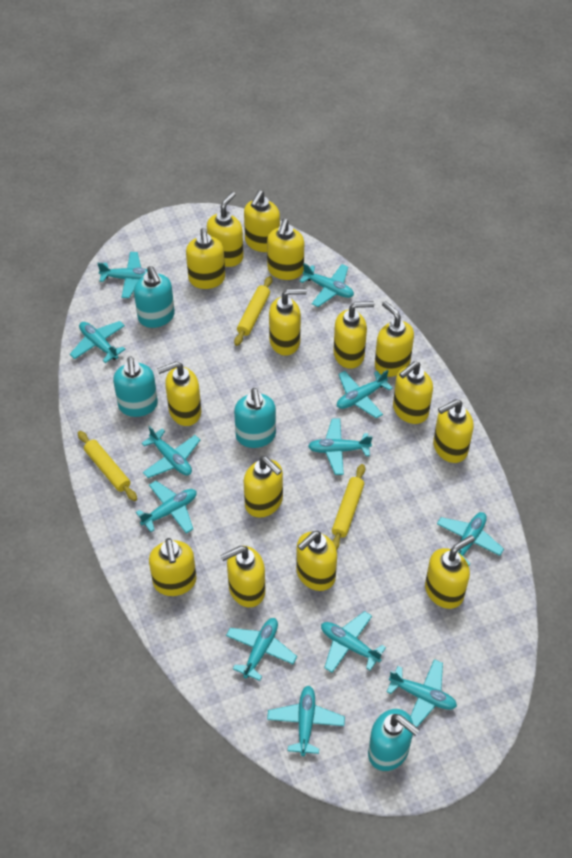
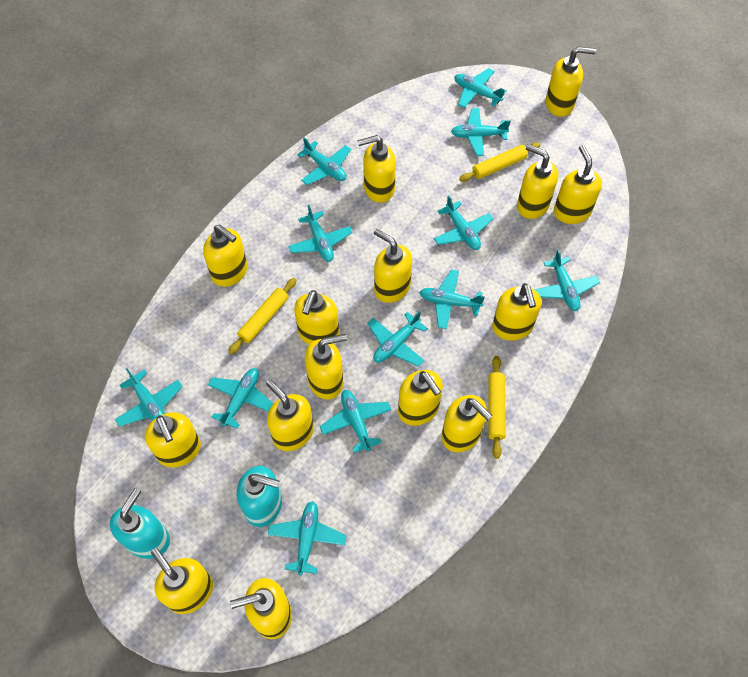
turquoise soap dispenser: 4 -> 2

